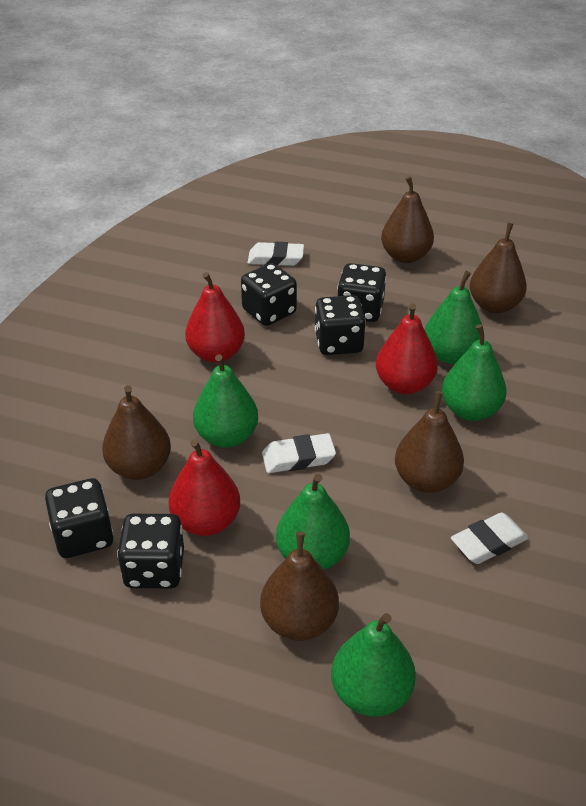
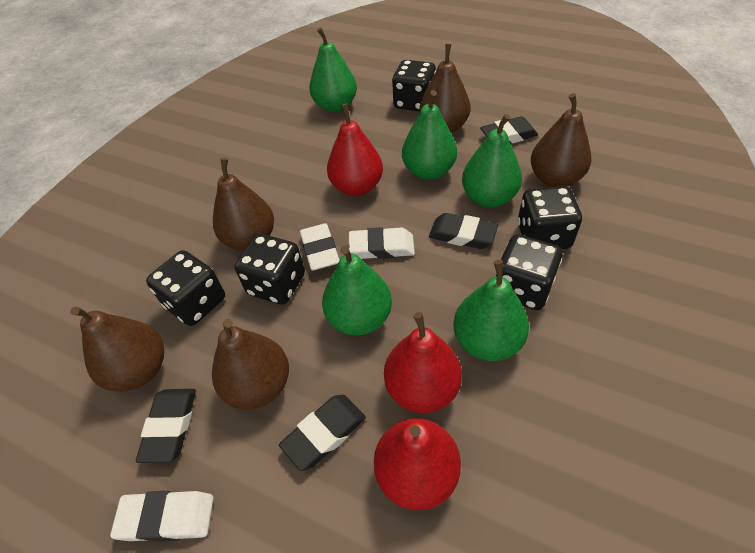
black eraser: 0 -> 4

